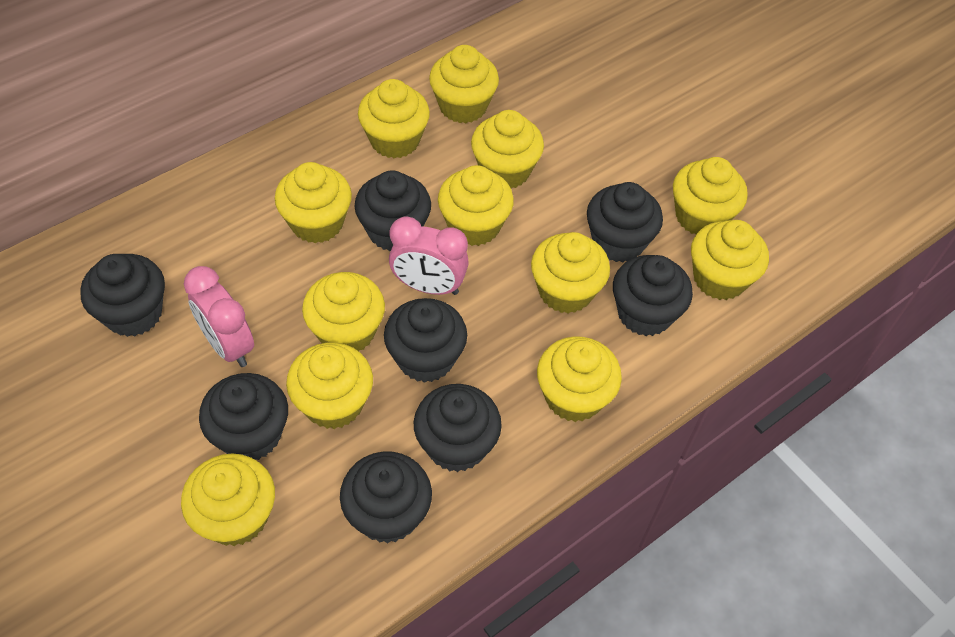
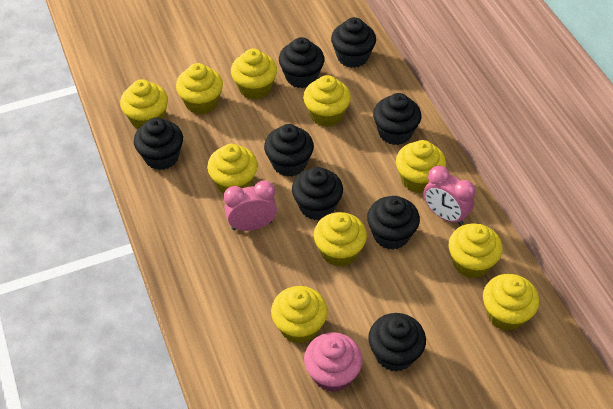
pink cupcake: 0 -> 1
yellow cupcake: 12 -> 10

